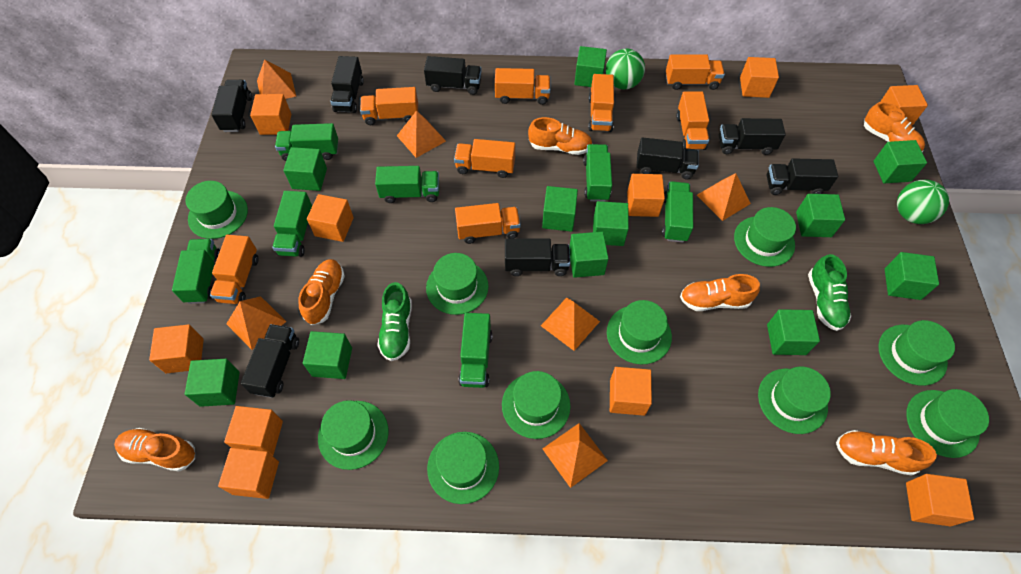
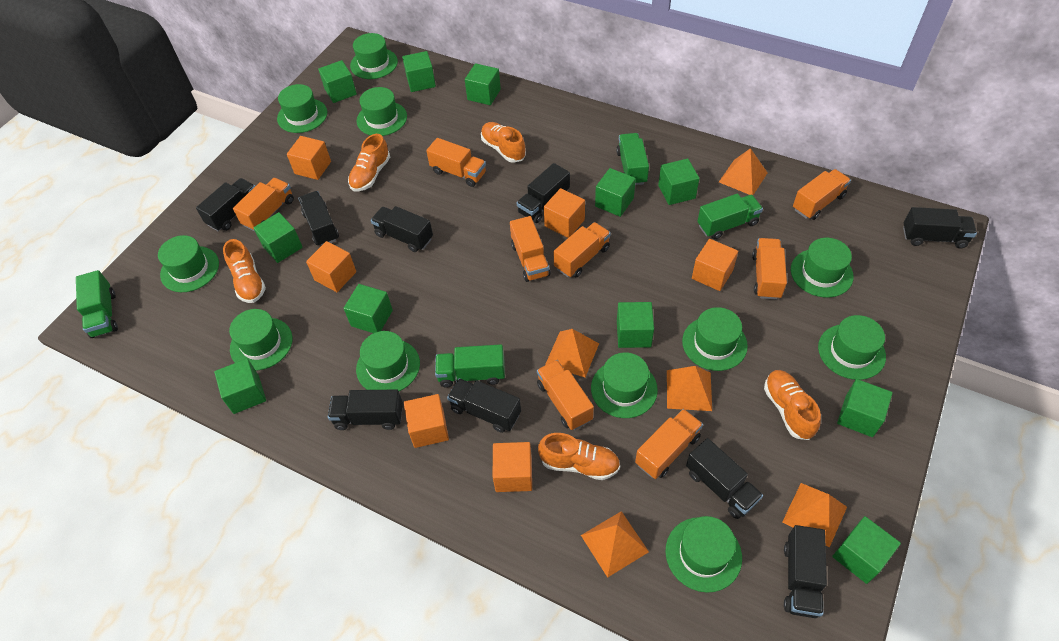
black truck: 8 -> 9
green ball: 2 -> 0
green hat: 10 -> 11
green shoe: 2 -> 0
green truck: 7 -> 4
orange cube: 10 -> 6
orange pyramid: 6 -> 5
orange shoe: 6 -> 5

